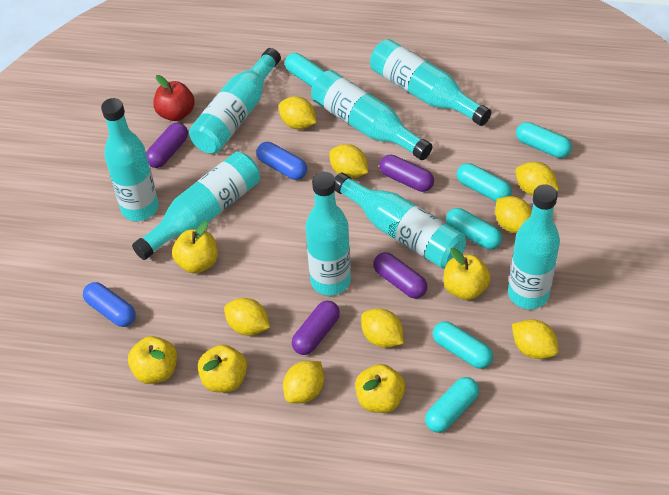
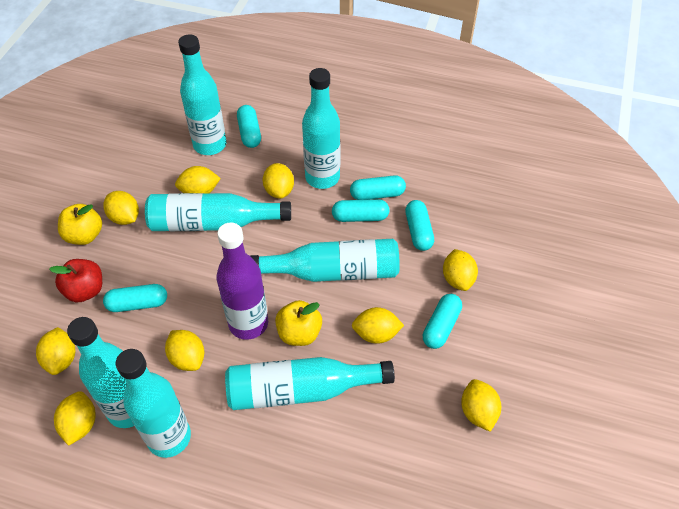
blue capsule: 2 -> 0
purple bottle: 0 -> 1
purple capsule: 4 -> 0
turquoise bottle: 8 -> 7
yellow apple: 5 -> 2
yellow lemon: 8 -> 9

